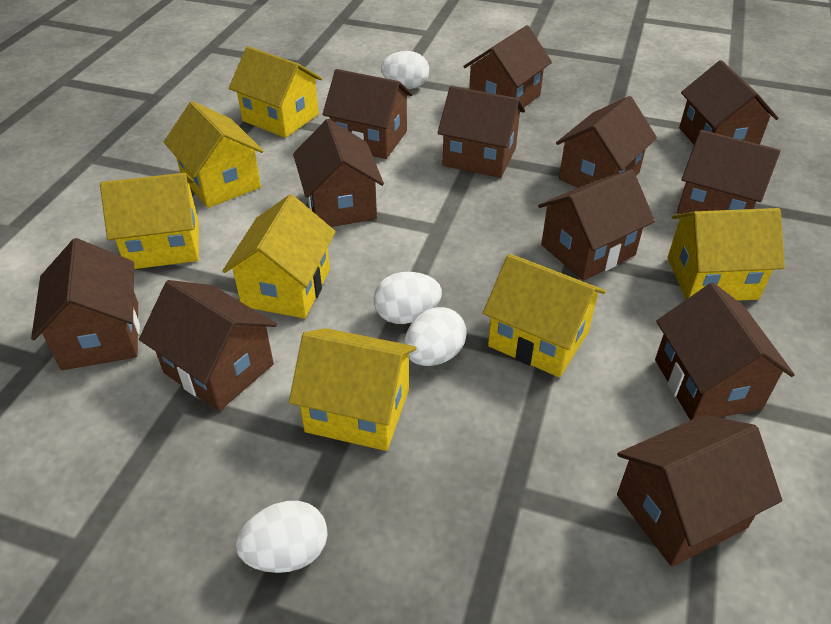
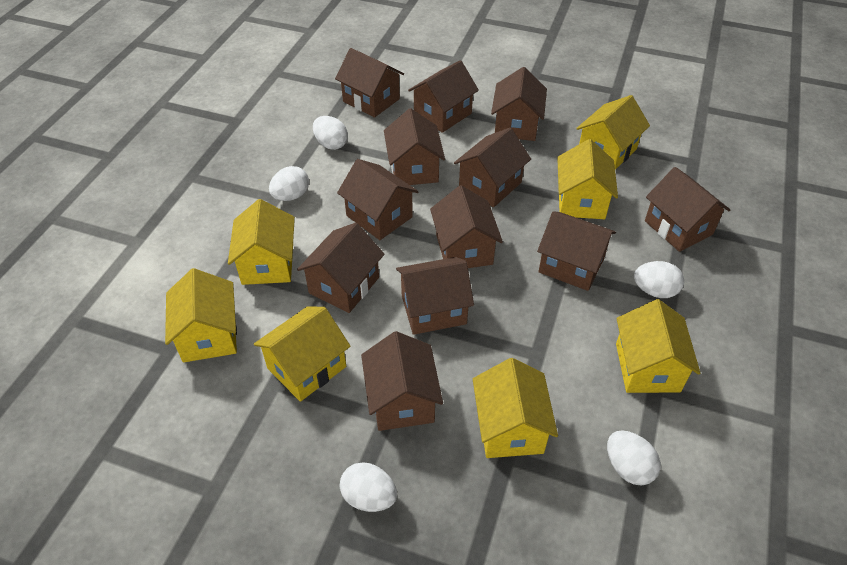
white egg: 4 -> 5

